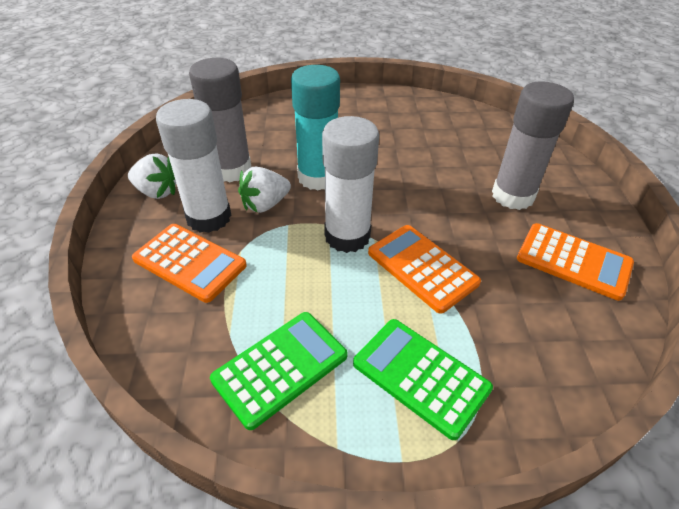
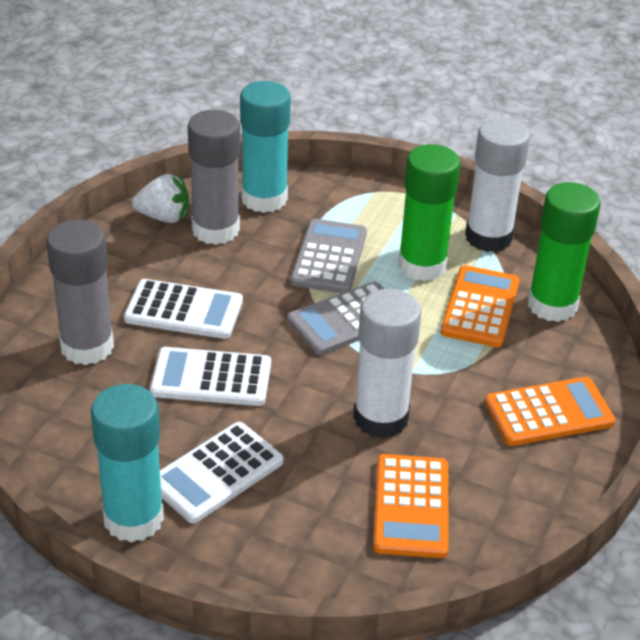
green calculator: 2 -> 0
green glue stick: 0 -> 2
grey calculator: 0 -> 2
turquoise glue stick: 1 -> 2
white calculator: 0 -> 3
white strawberry: 2 -> 1

